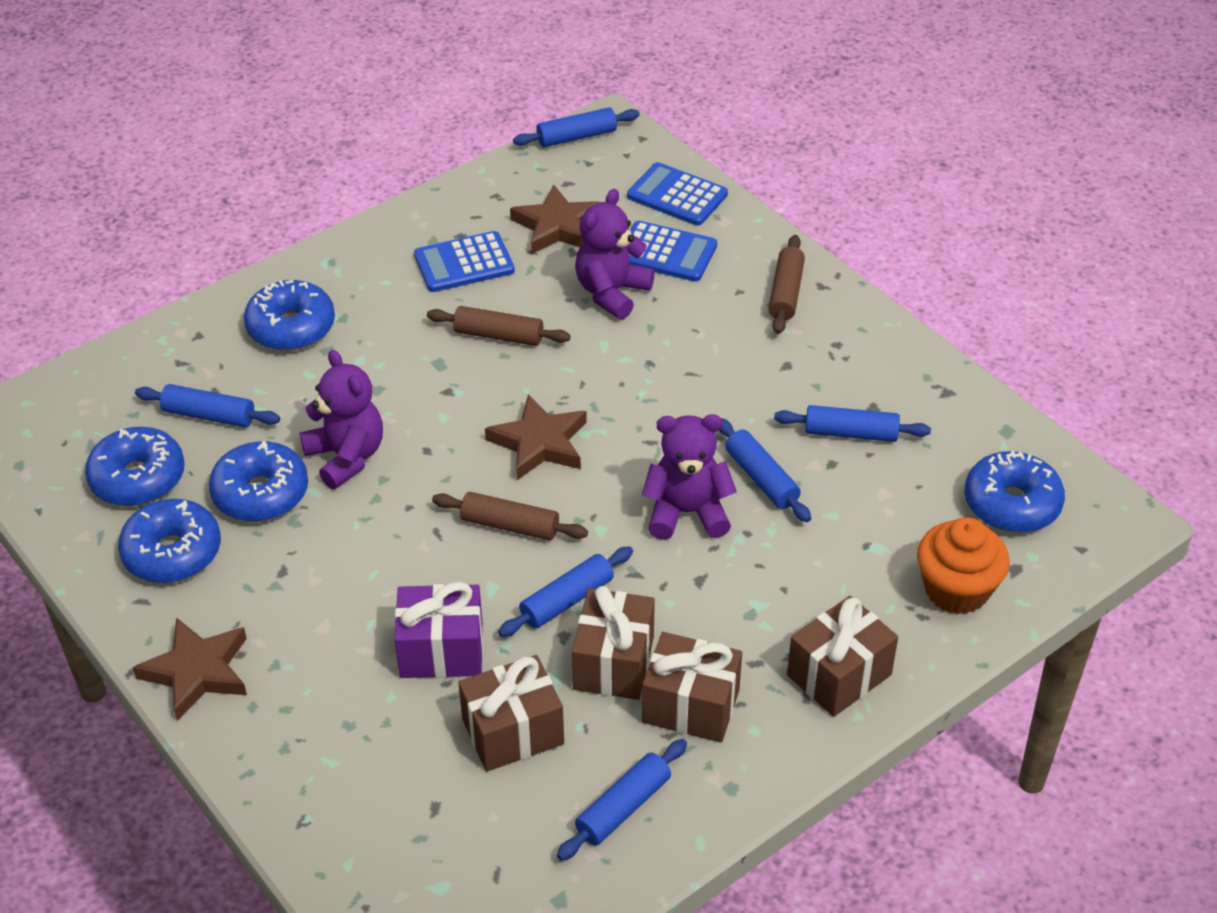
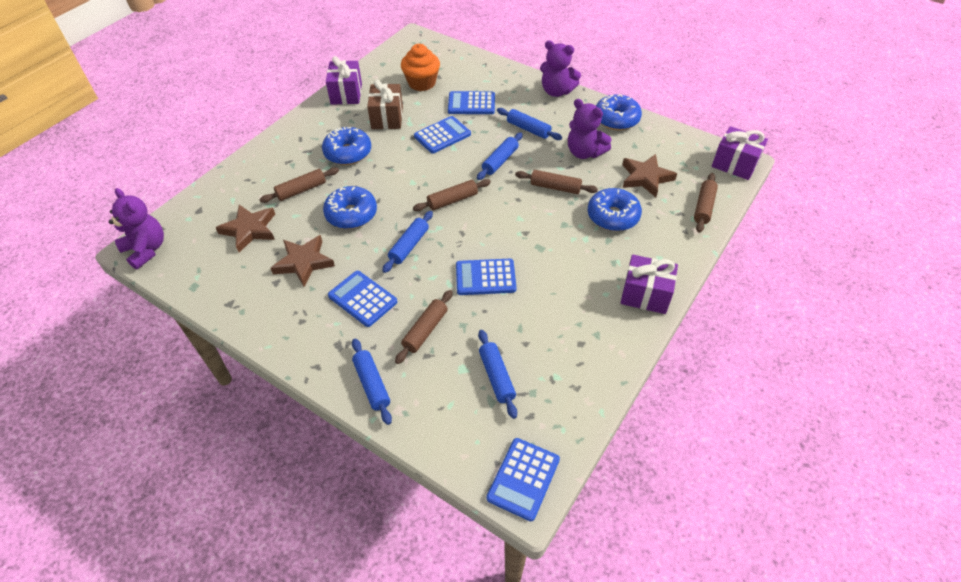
blue calculator: 3 -> 5
blue donut: 5 -> 4
blue rolling pin: 6 -> 5
brown gift: 4 -> 1
brown rolling pin: 3 -> 5
purple gift: 1 -> 3

